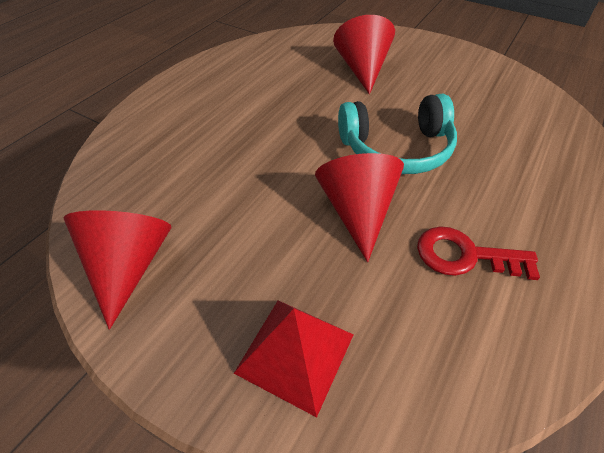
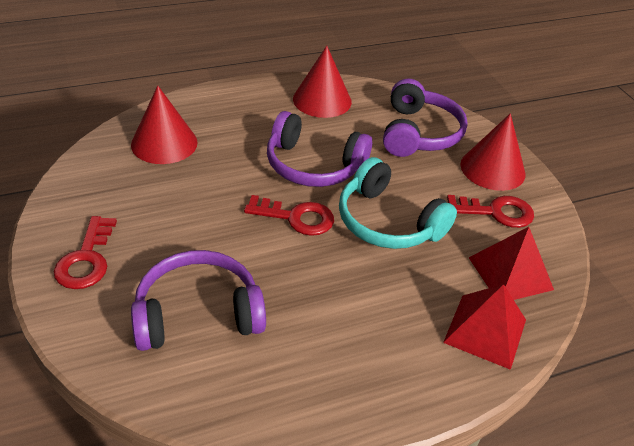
purple headphones: 0 -> 3
red key: 1 -> 3
red pyramid: 1 -> 2

